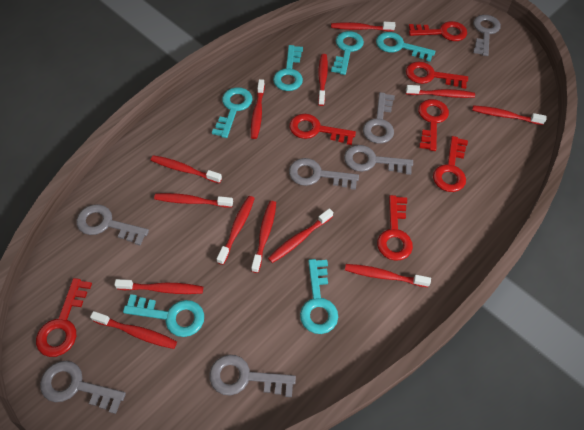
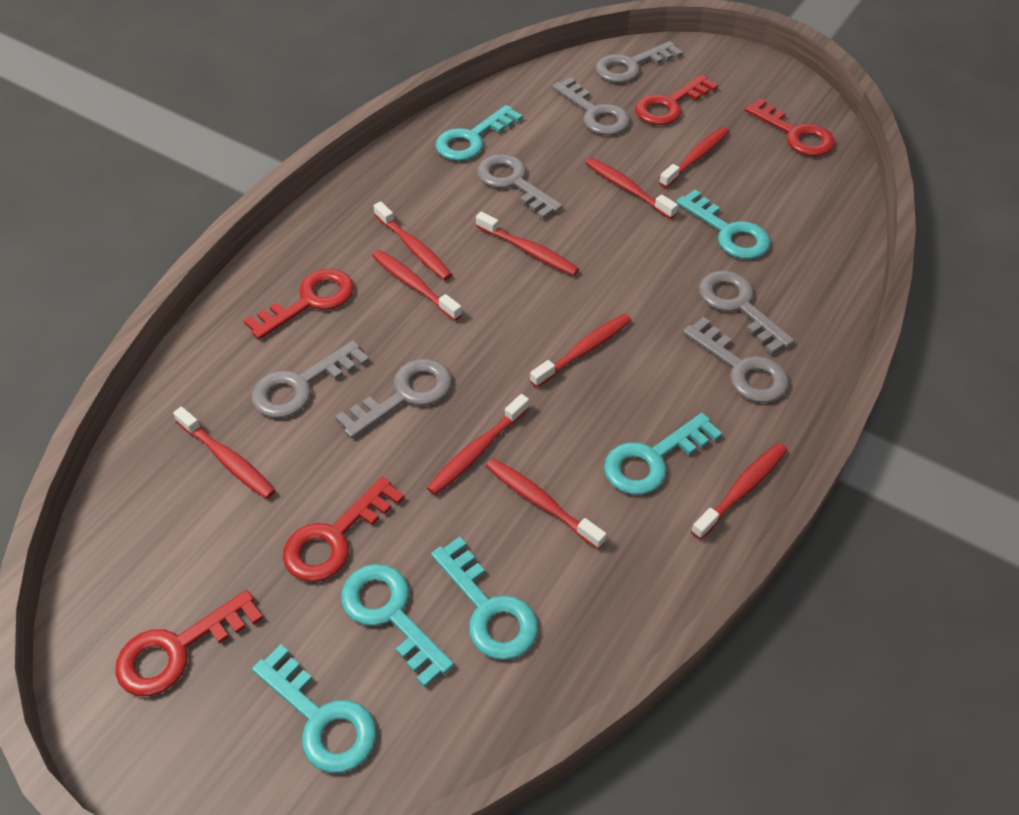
red key: 7 -> 5
red toothbrush: 13 -> 10

